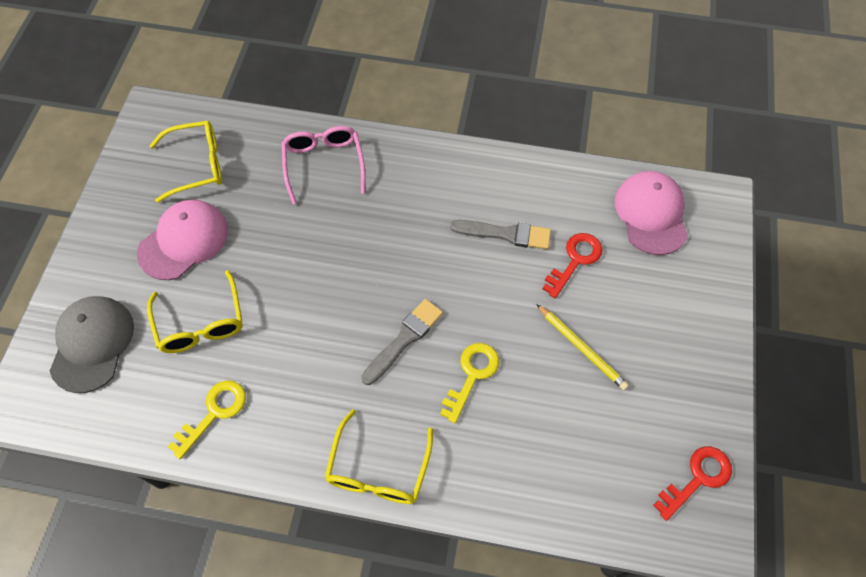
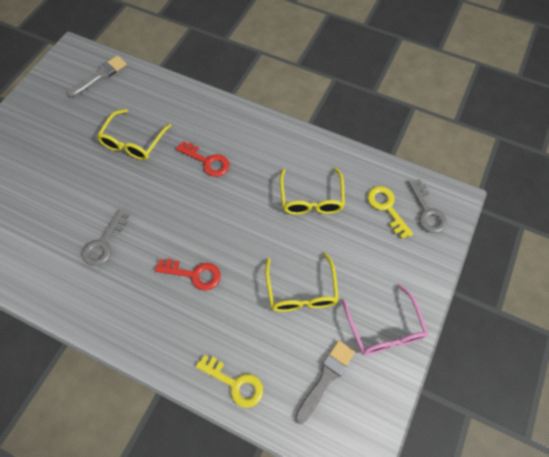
grey cap: 1 -> 0
grey key: 0 -> 2
pink cap: 2 -> 0
yellow pencil: 1 -> 0

